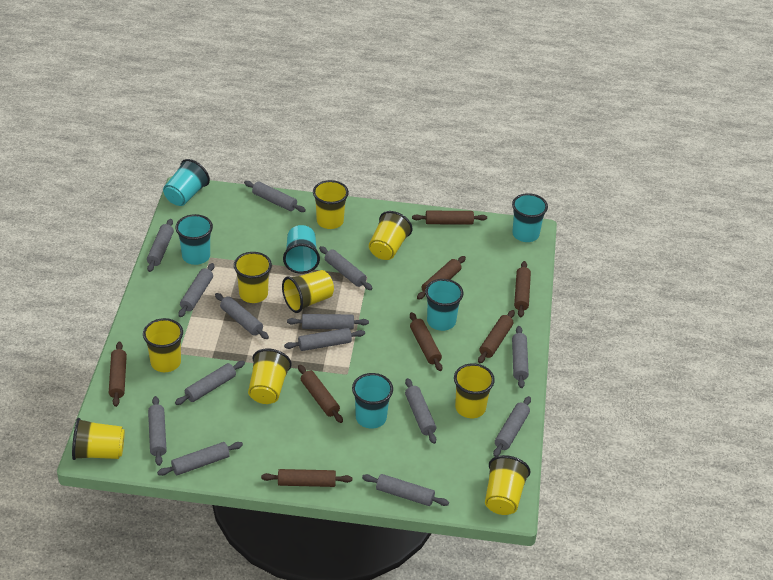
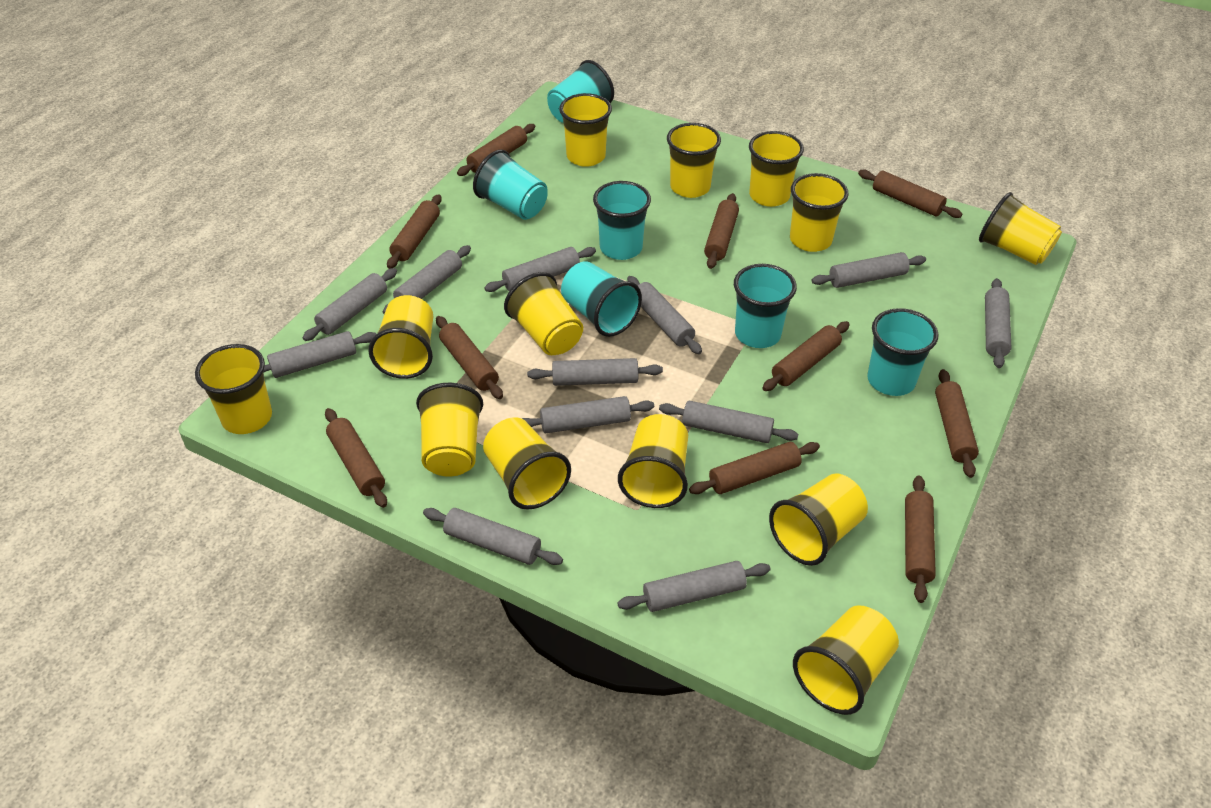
brown rolling pin: 8 -> 10
grey rolling pin: 14 -> 12
yellow cup: 9 -> 13

